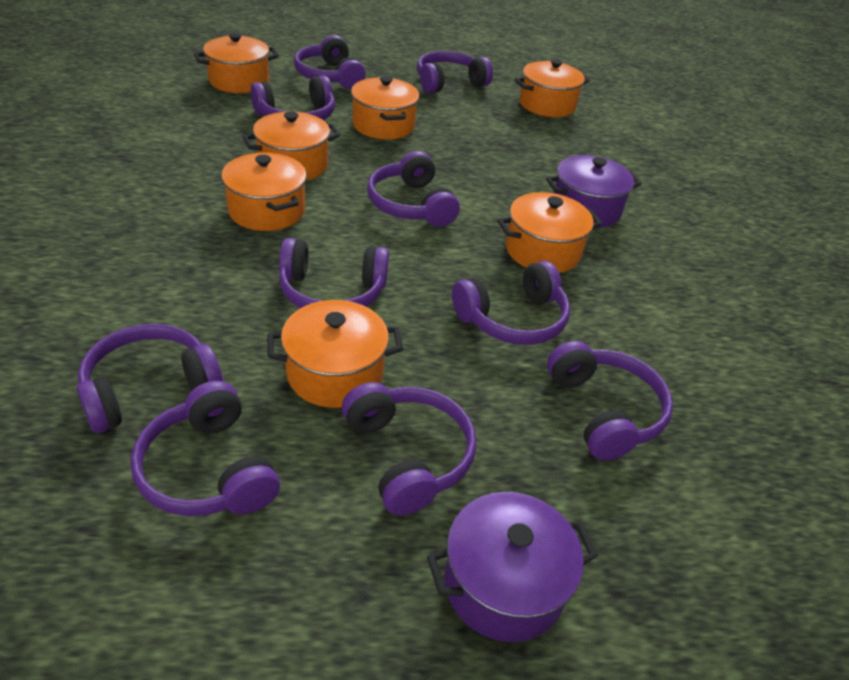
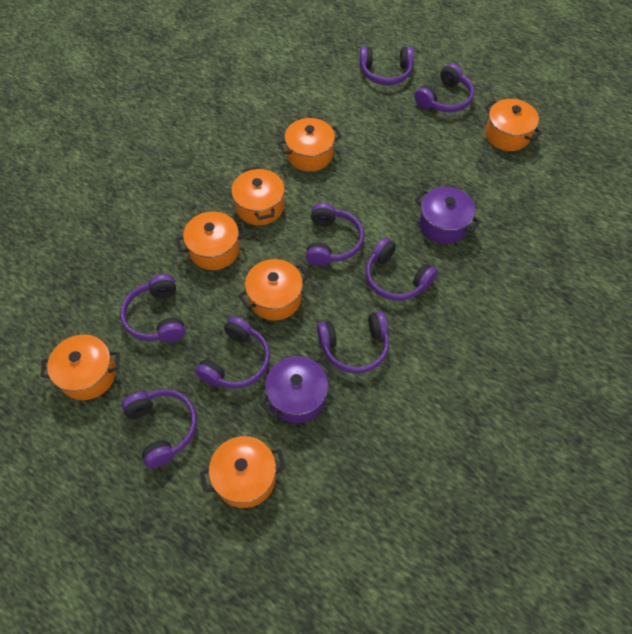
purple headphones: 10 -> 8

